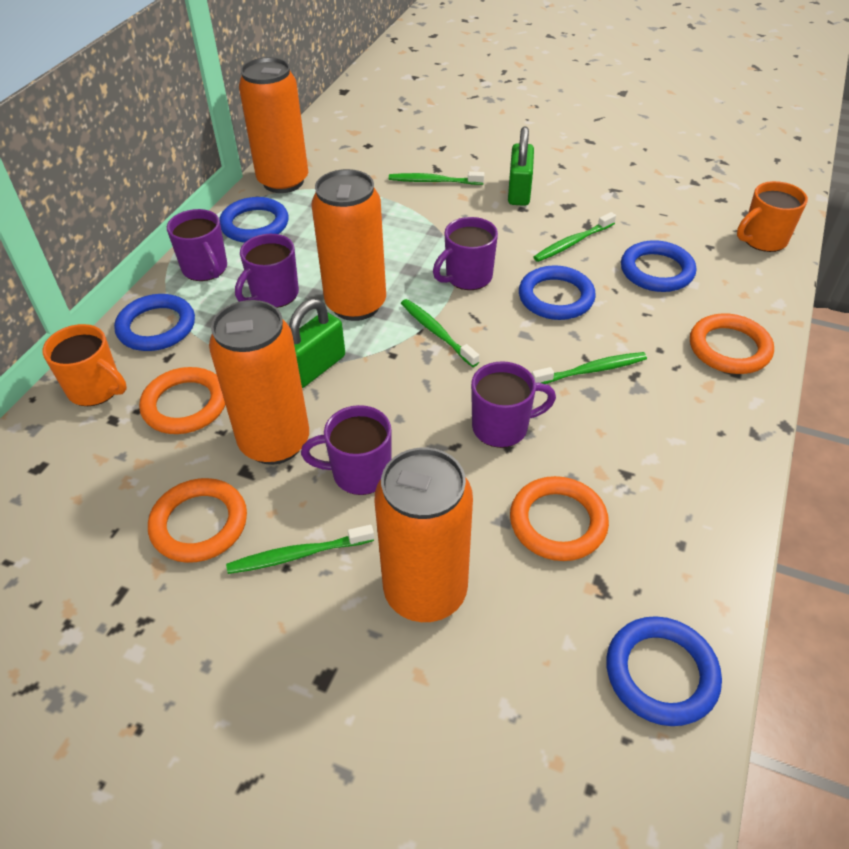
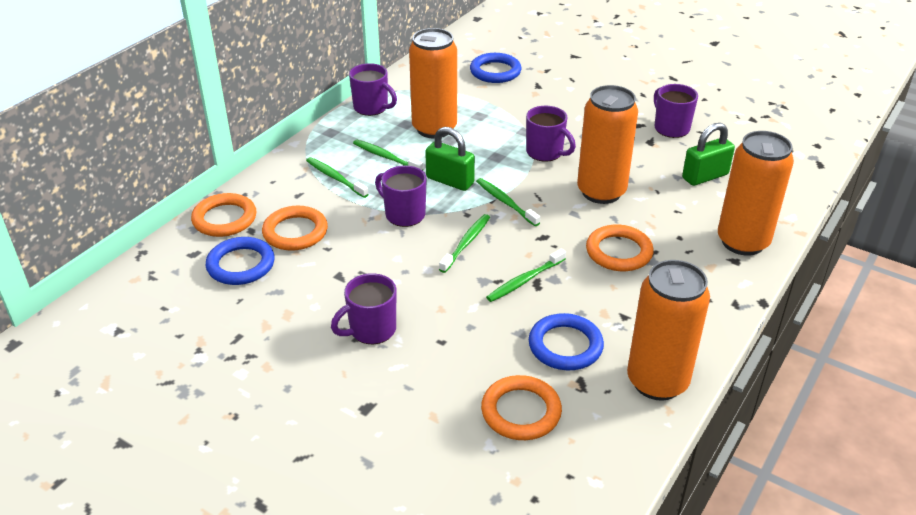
blue ring: 5 -> 3
orange mug: 2 -> 0

